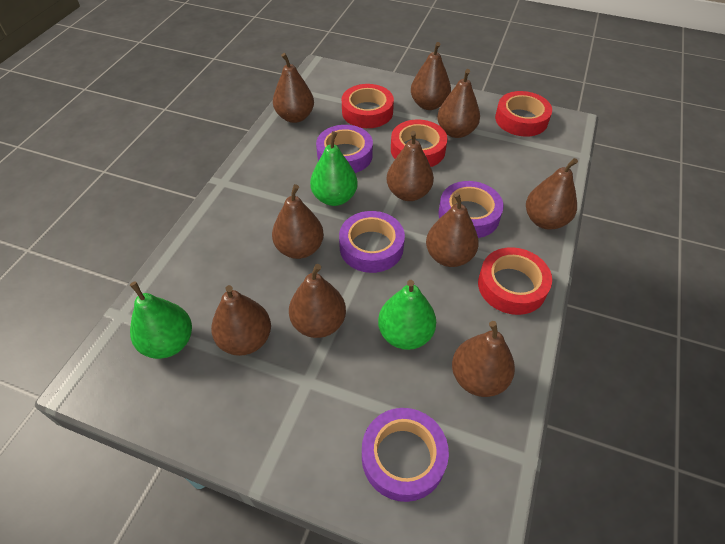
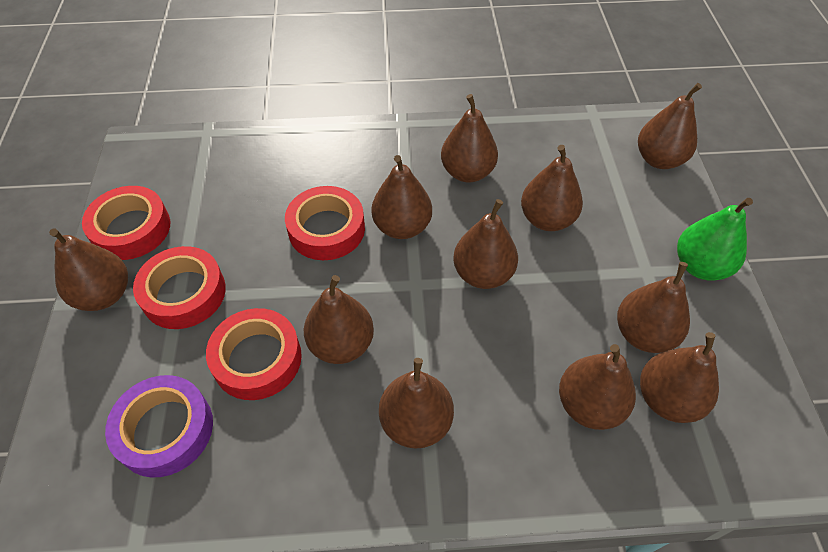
brown pear: 10 -> 11
green pear: 3 -> 1
purple tape: 4 -> 1

